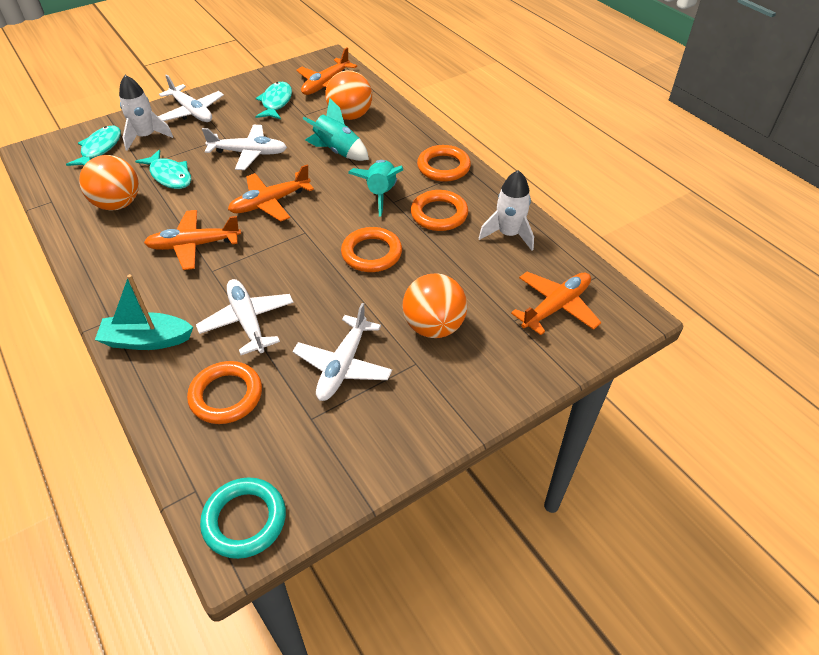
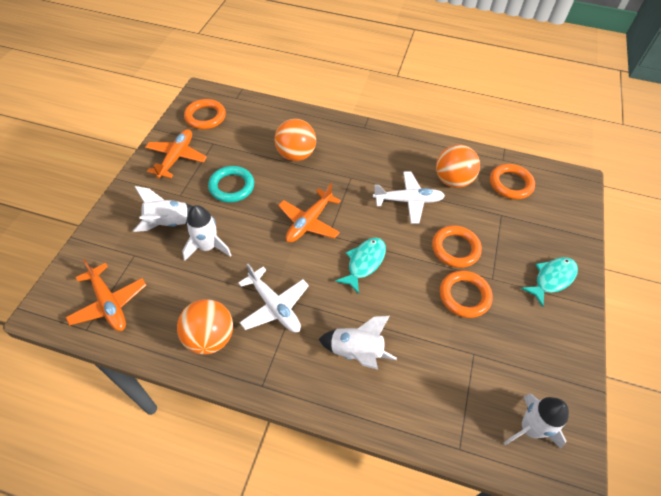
orange plane: 4 -> 3
turquoise boat: 1 -> 0
turquoise fish: 3 -> 2
turquoise rocket: 2 -> 0
white plane: 4 -> 2
white rocket: 2 -> 4

